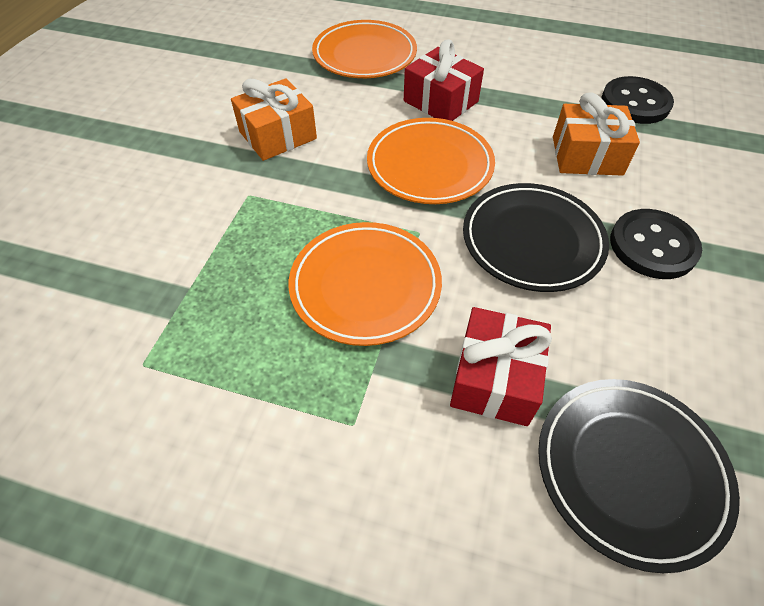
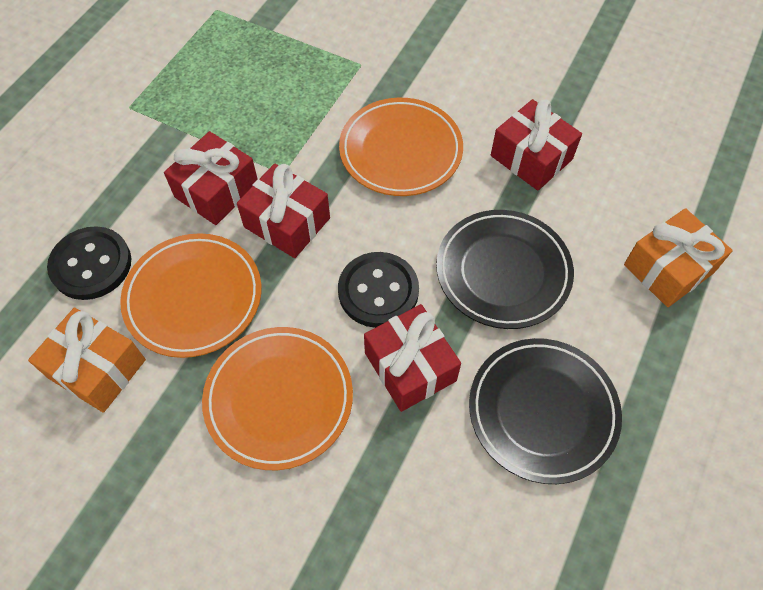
red gift: 2 -> 4

